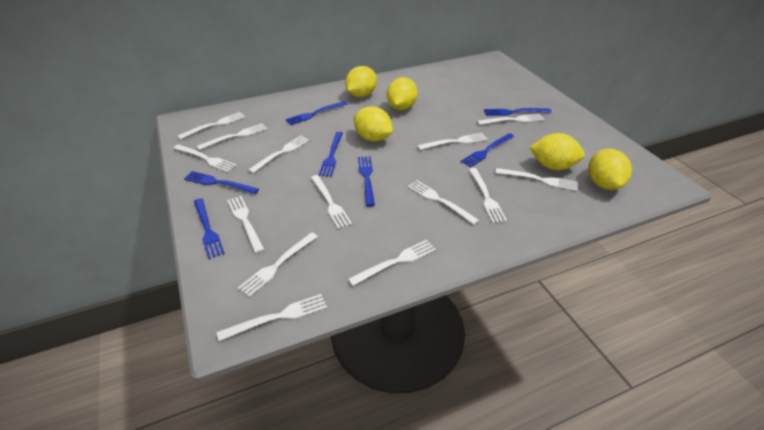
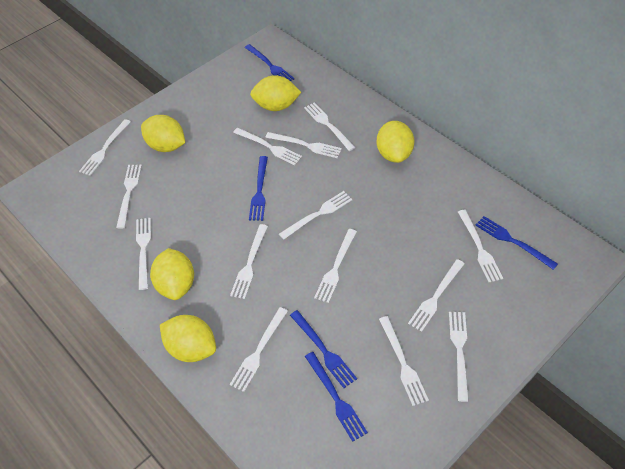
blue fork: 7 -> 5

